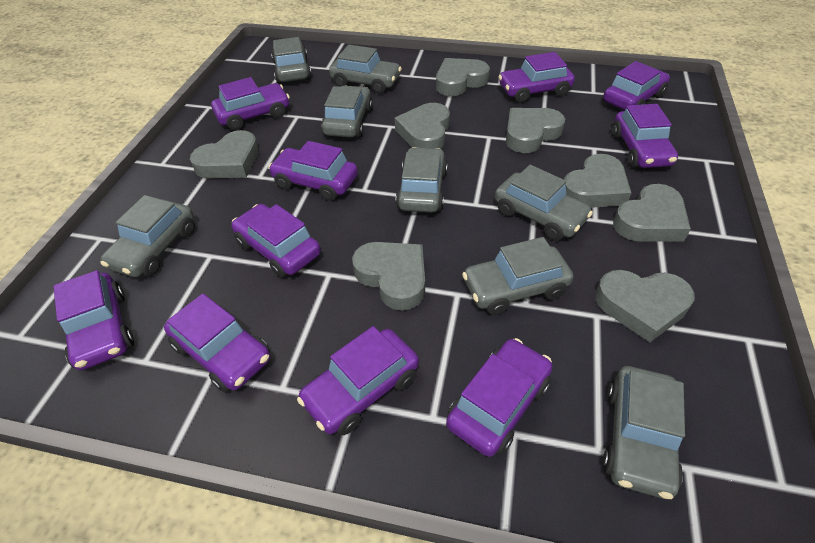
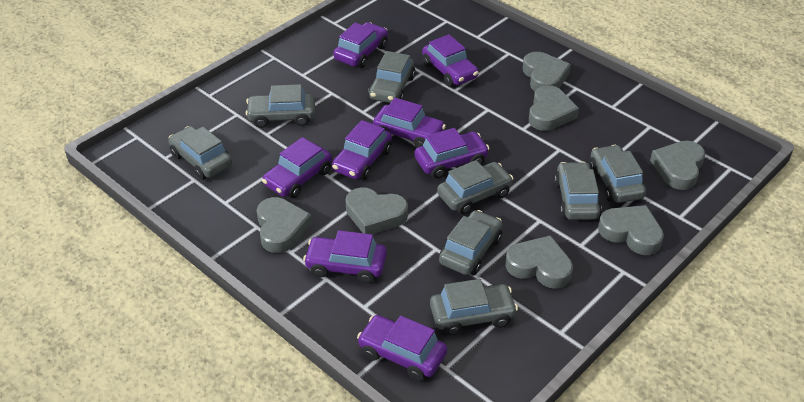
grey heart: 8 -> 7
purple car: 10 -> 8

